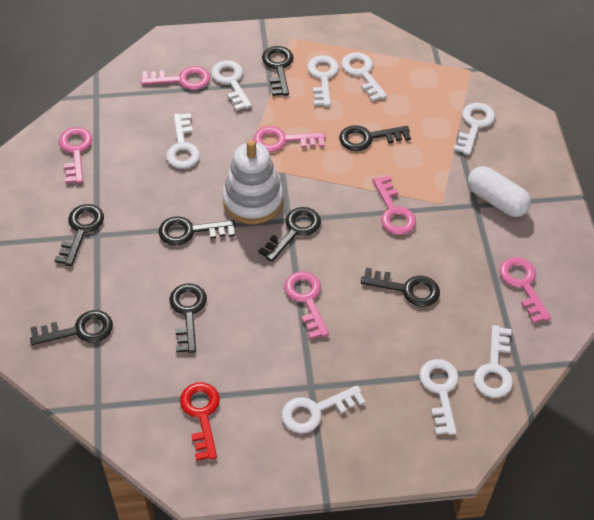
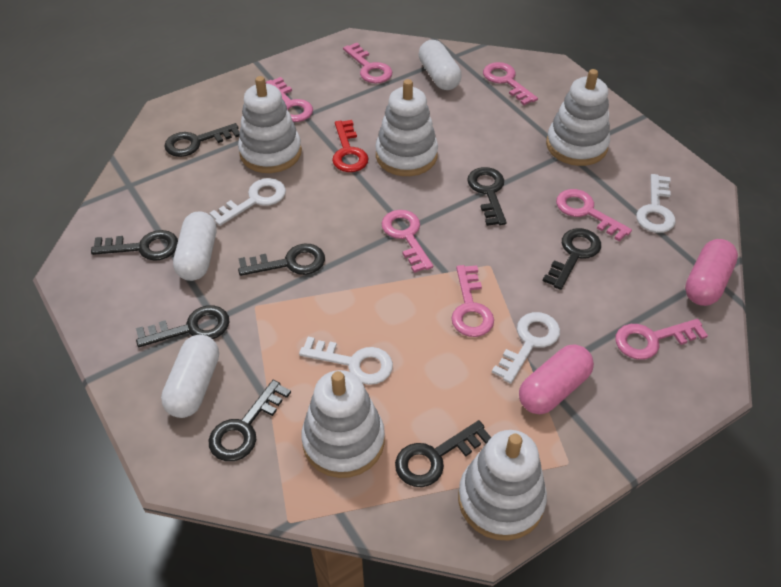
pink capsule: 0 -> 2
pink key: 6 -> 7
white capsule: 1 -> 3
white key: 8 -> 4
white stacking toy: 1 -> 5

